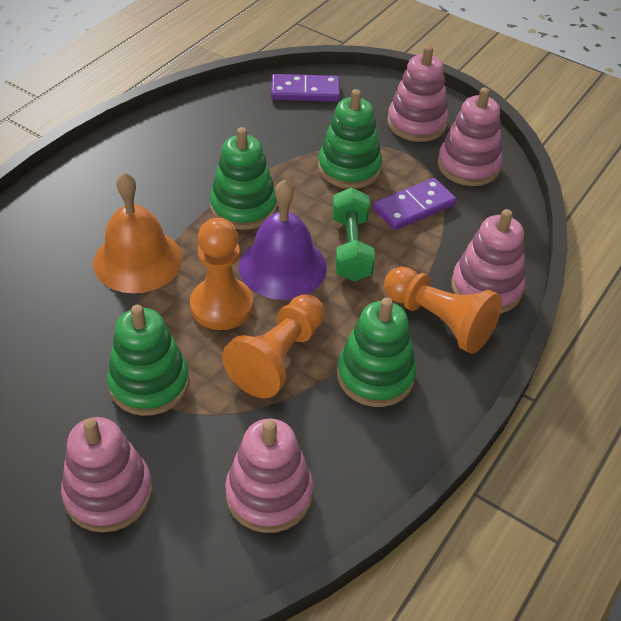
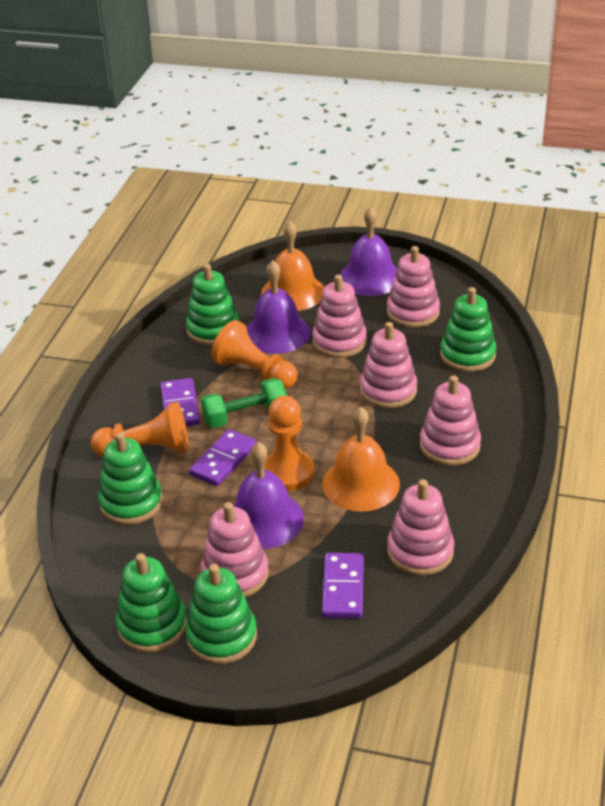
green stacking toy: 4 -> 5
orange bell: 1 -> 2
pink stacking toy: 5 -> 6
purple bell: 1 -> 3
purple domino: 2 -> 3

